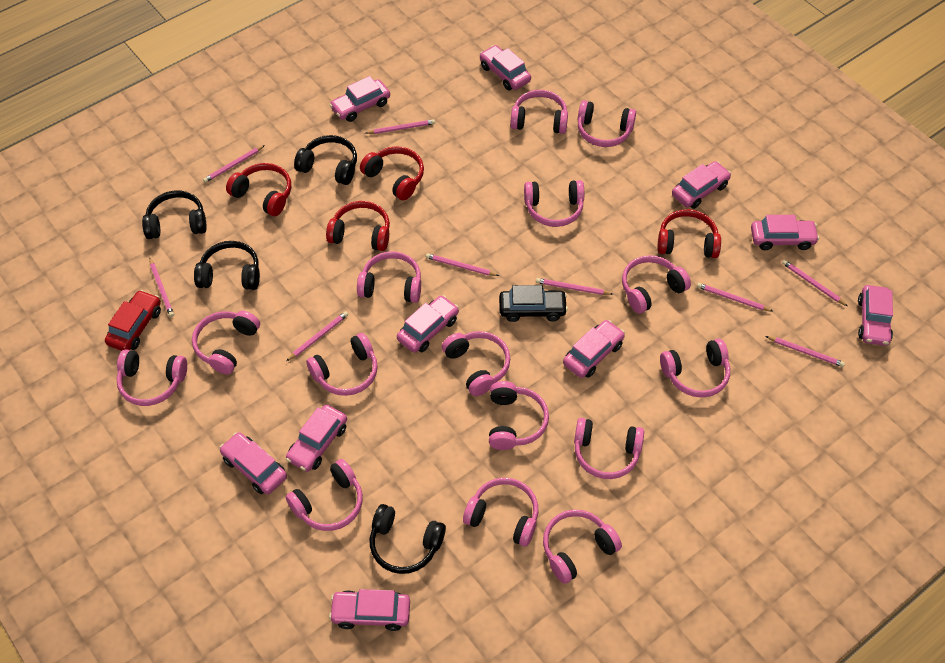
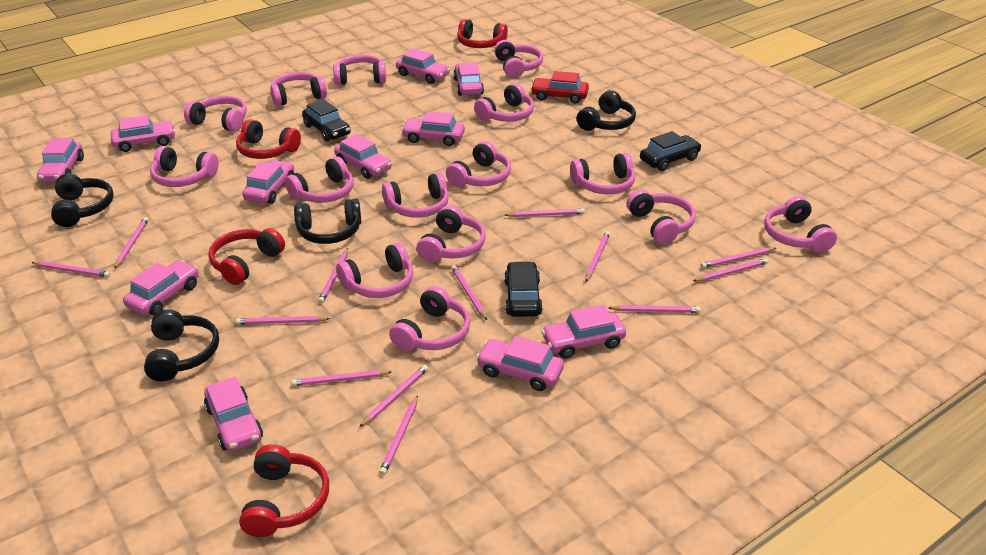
black car: 1 -> 3
pink car: 10 -> 11
pink pencil: 9 -> 13

